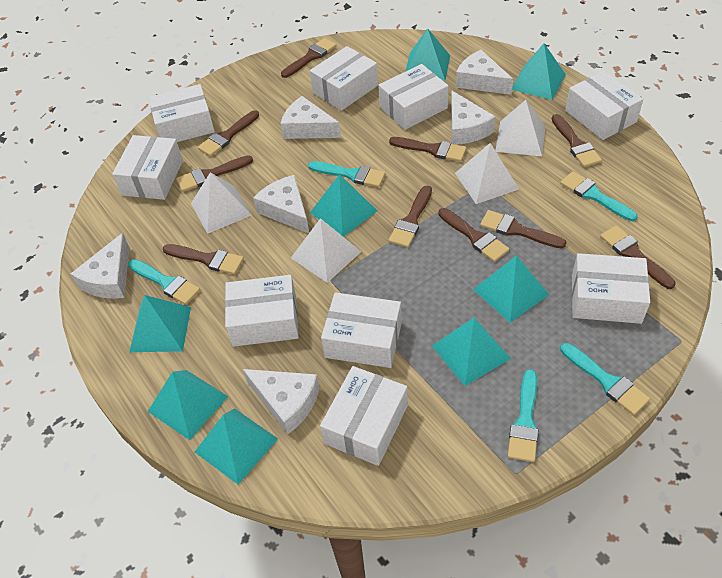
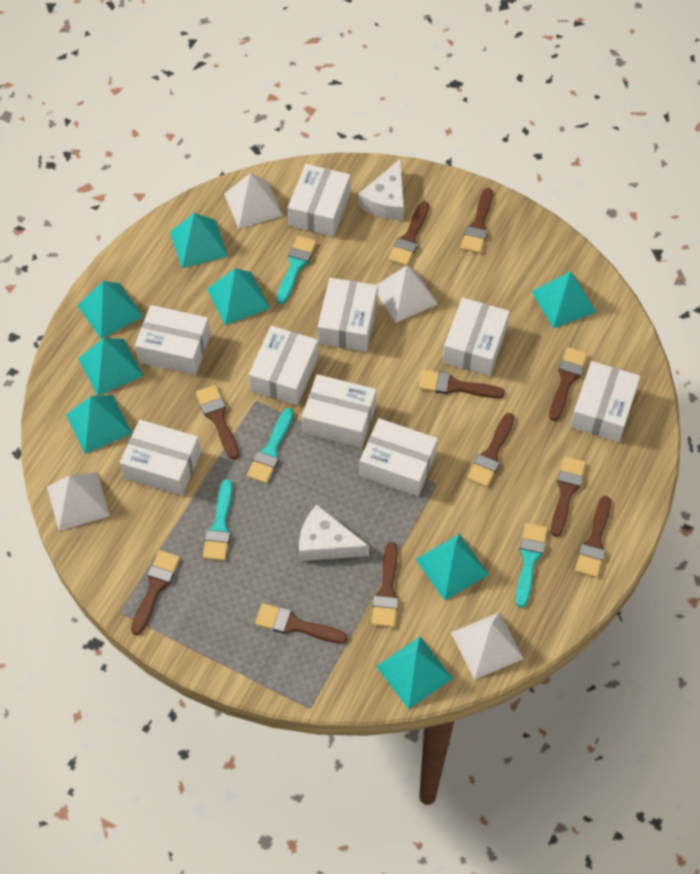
brown brush: 10 -> 11
turquoise brush: 5 -> 4
white cheese: 6 -> 2

